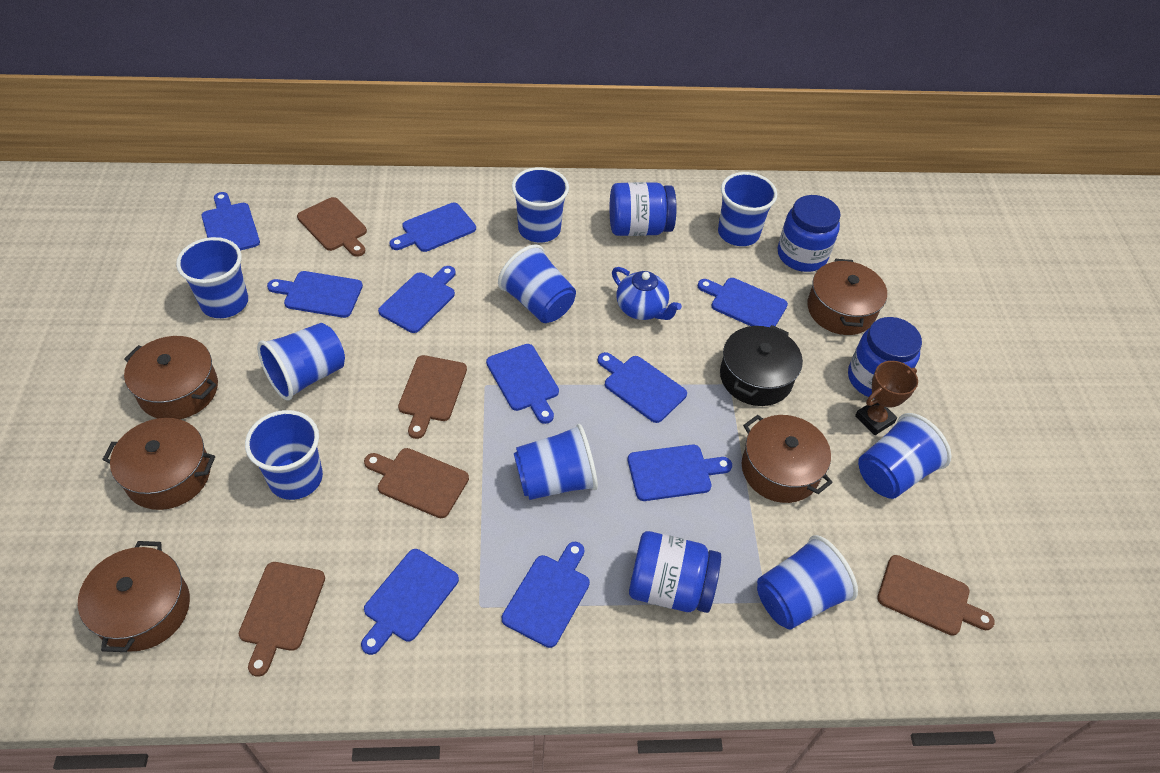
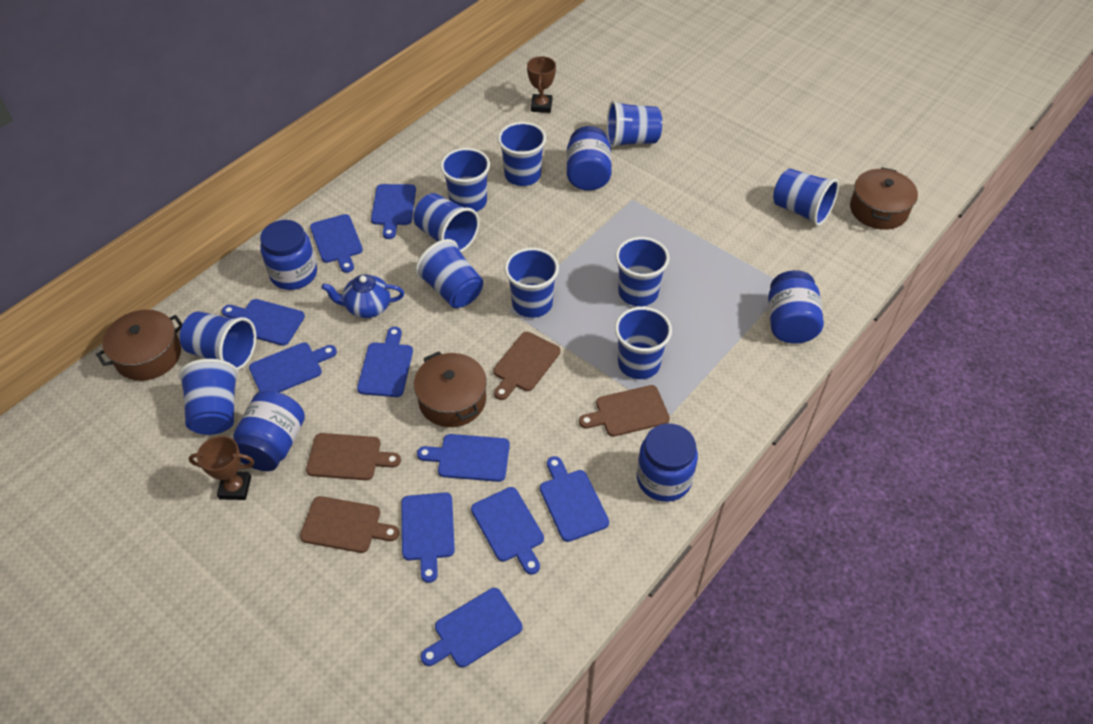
black pot: 1 -> 0
blue cup: 9 -> 11
blue jar: 4 -> 5
brown cutting board: 5 -> 4
brown pot: 5 -> 3
brown trophy: 1 -> 2

